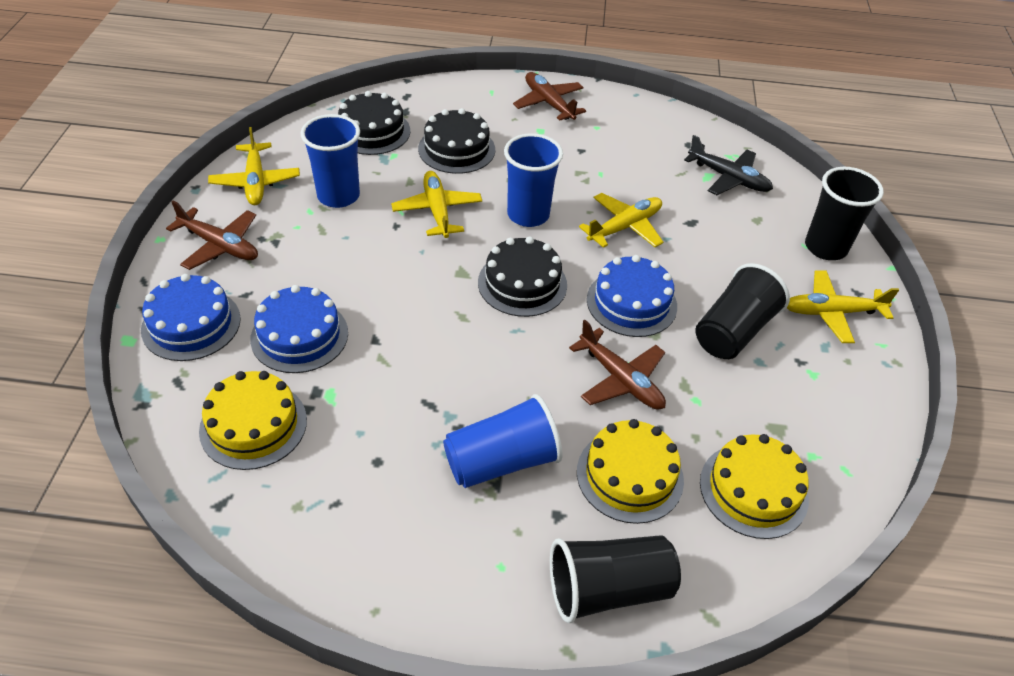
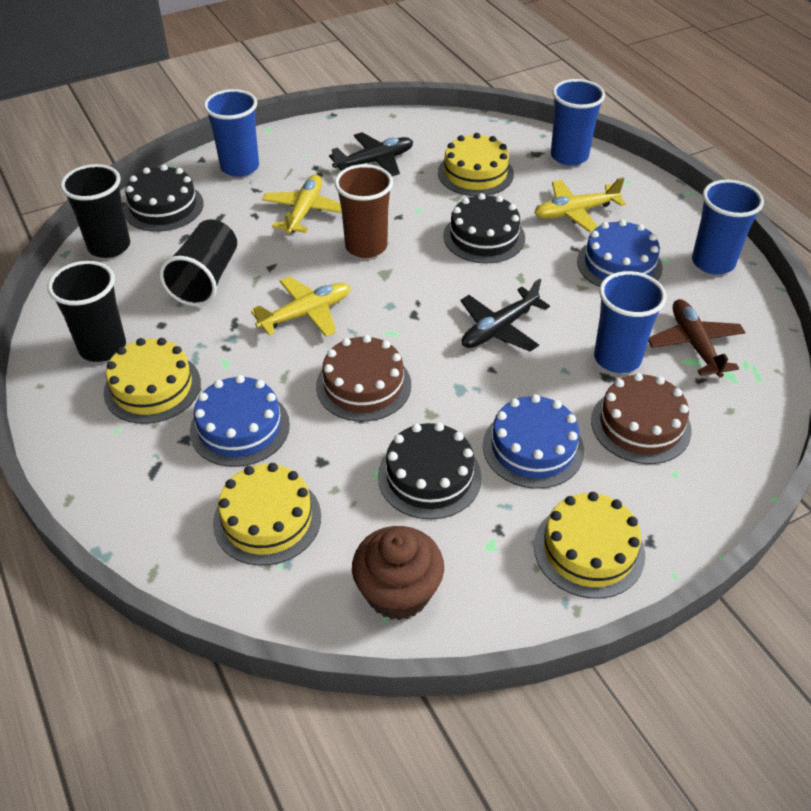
black plane: 1 -> 2
blue cup: 3 -> 4
brown cake: 0 -> 2
brown cup: 0 -> 1
brown cupcake: 0 -> 1
brown plane: 3 -> 1
yellow cake: 3 -> 4
yellow plane: 4 -> 3

